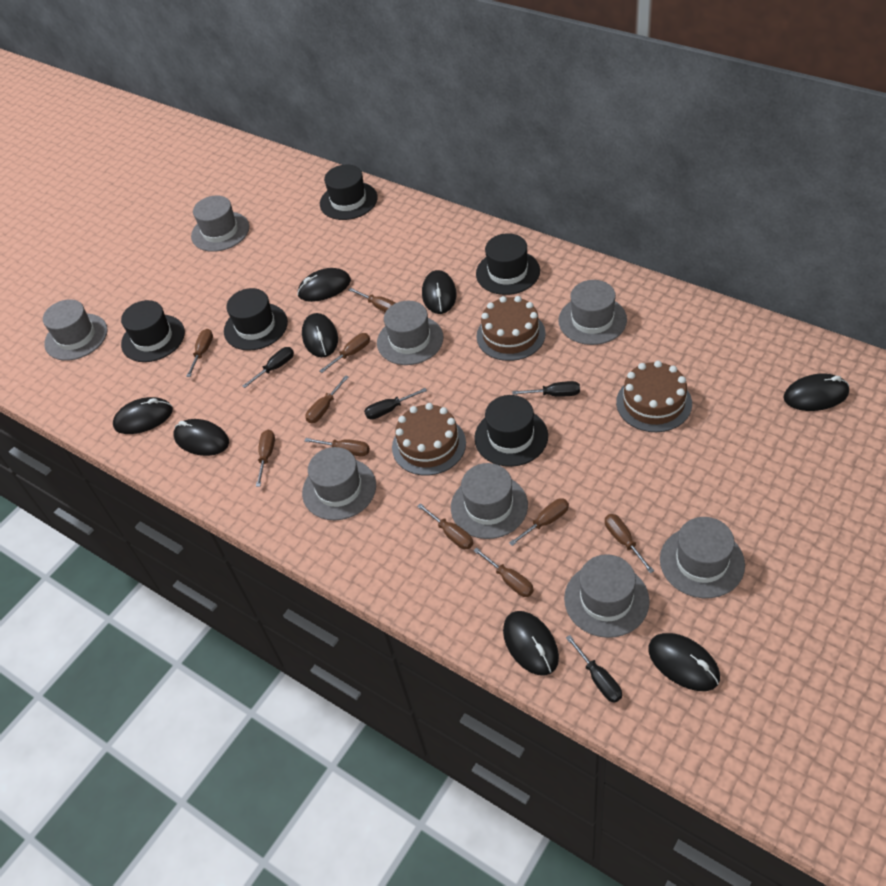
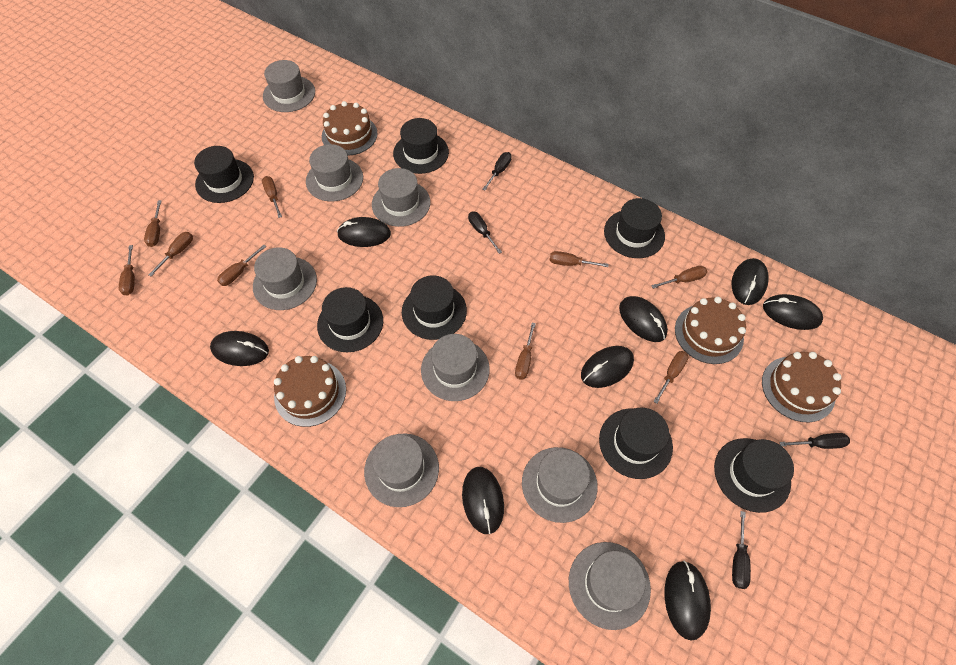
black hat: 5 -> 7
brown cake: 3 -> 4
brown screwdriver: 10 -> 9

